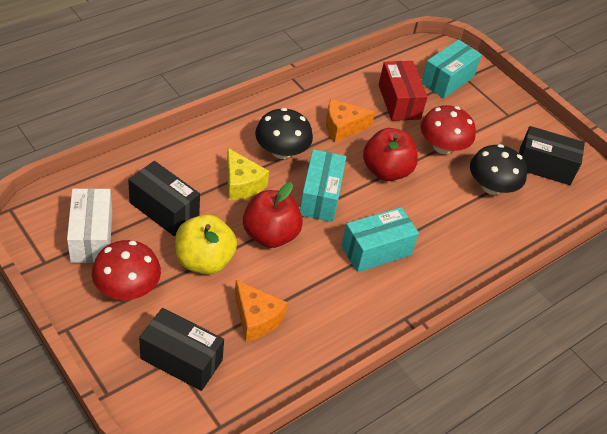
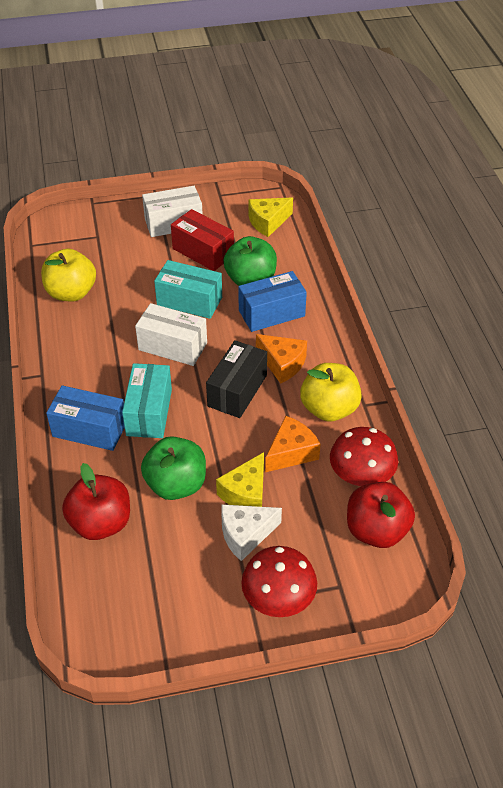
black box: 3 -> 1
black mushroom: 2 -> 0
blue box: 0 -> 2
green apple: 0 -> 2
turquoise box: 3 -> 2
white box: 1 -> 2
white cheese: 0 -> 1
yellow apple: 1 -> 2
yellow cheese: 1 -> 2

